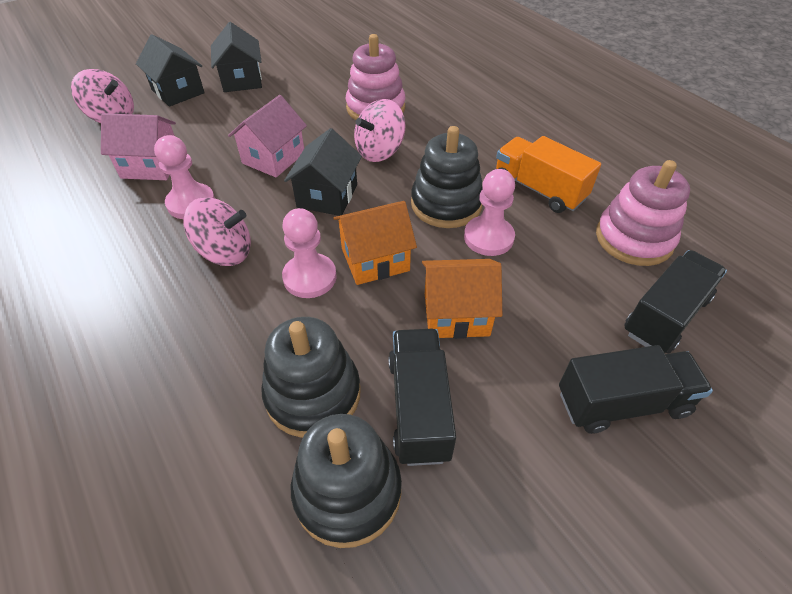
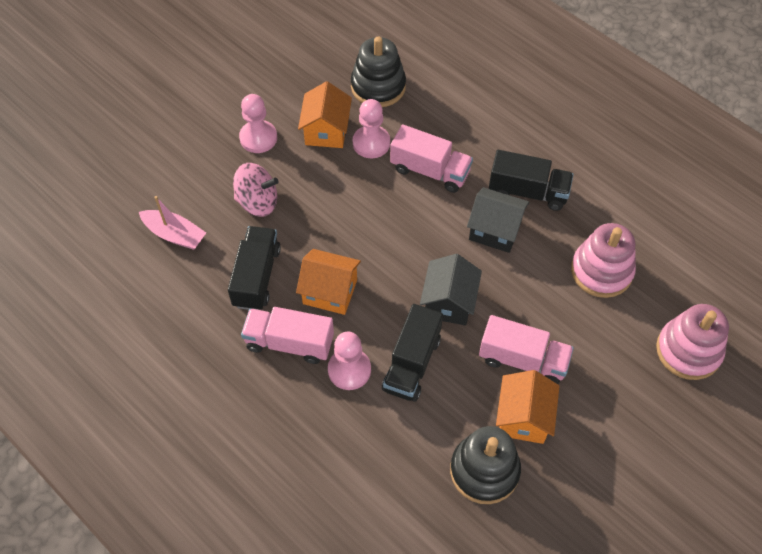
black house: 3 -> 2
black stacking toy: 3 -> 2
orange house: 2 -> 3
orange truck: 1 -> 0
pink boat: 0 -> 1
pink house: 2 -> 0
pink spinning top: 3 -> 1
pink truck: 0 -> 3

